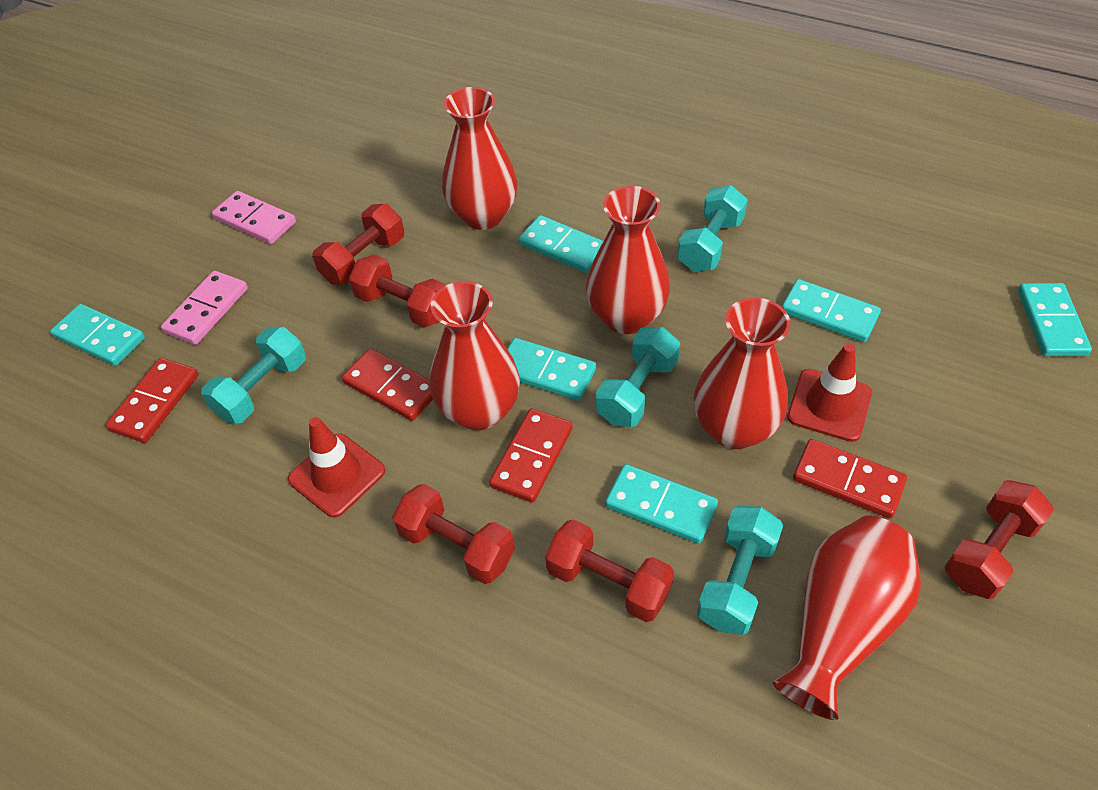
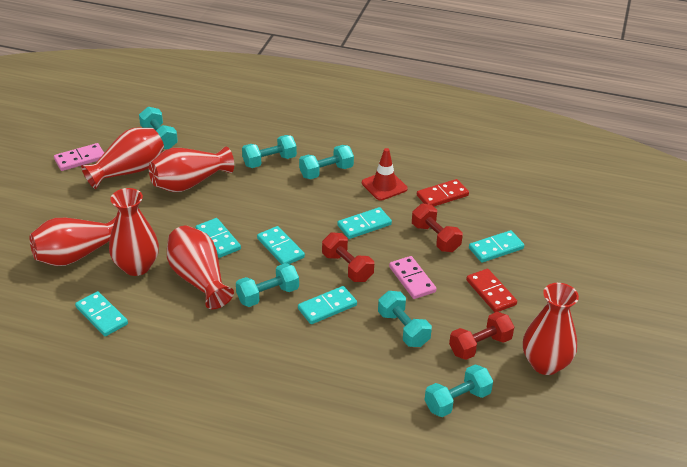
red domino: 4 -> 2
red dumbbell: 5 -> 3
red traffic cone: 2 -> 1
red vase: 5 -> 6
turquoise dumbbell: 4 -> 6

